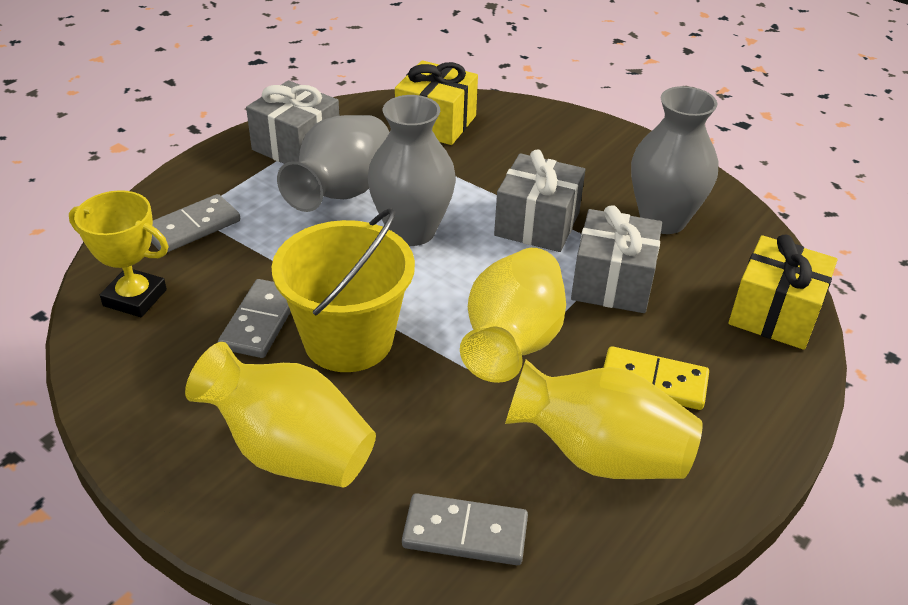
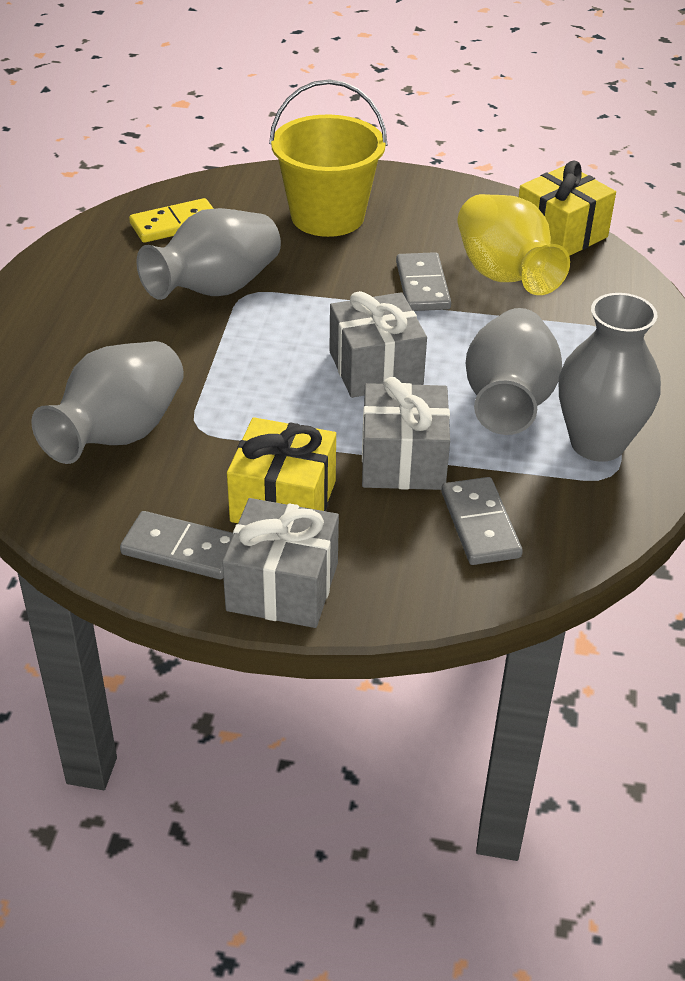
grey vase: 3 -> 4
yellow trophy: 1 -> 0
yellow vase: 3 -> 1

